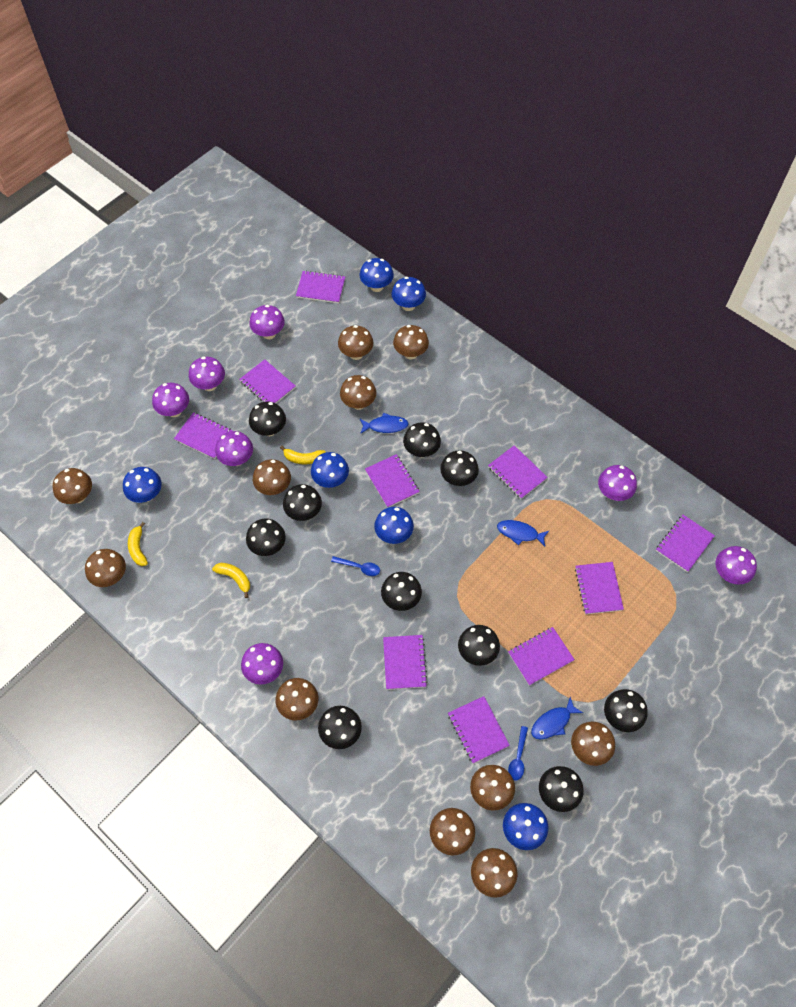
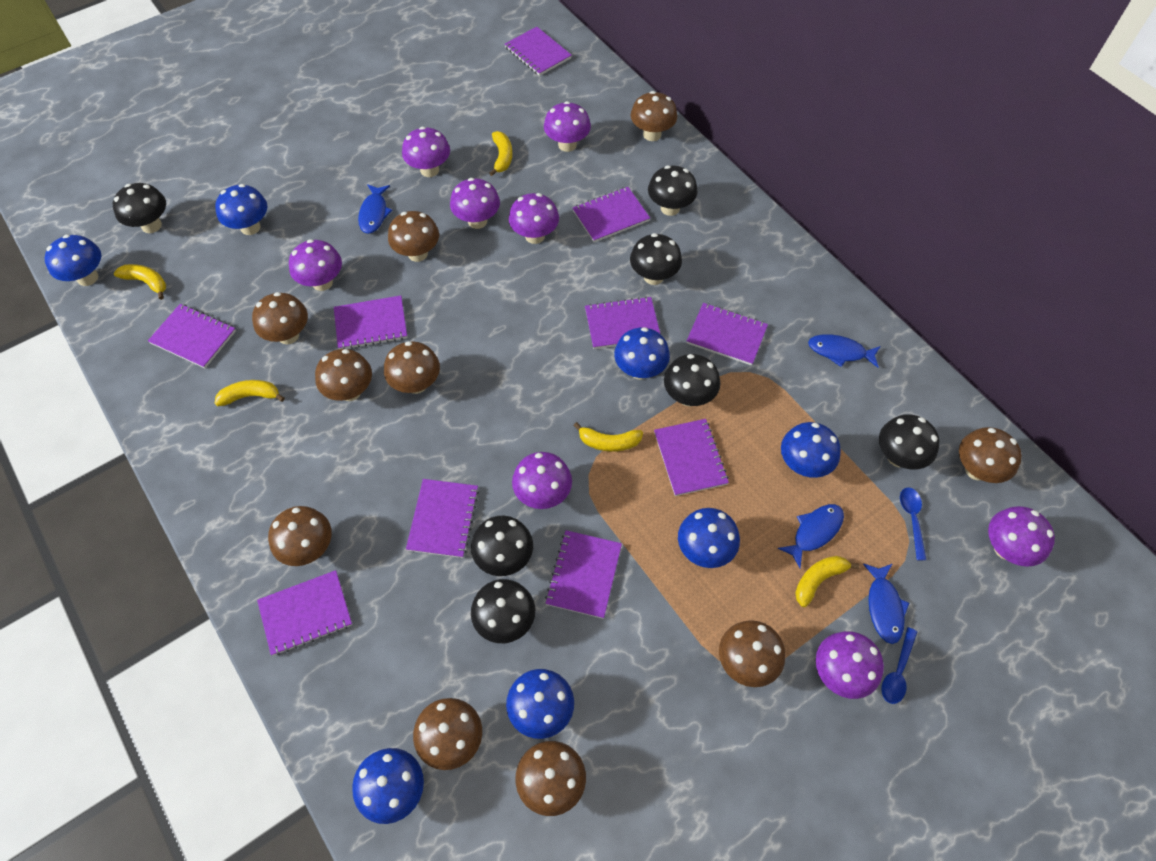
black mushroom: 10 -> 7
blue fish: 3 -> 4
blue mushroom: 6 -> 7
brown mushroom: 11 -> 10
purple mushroom: 7 -> 8
yellow banana: 3 -> 5

